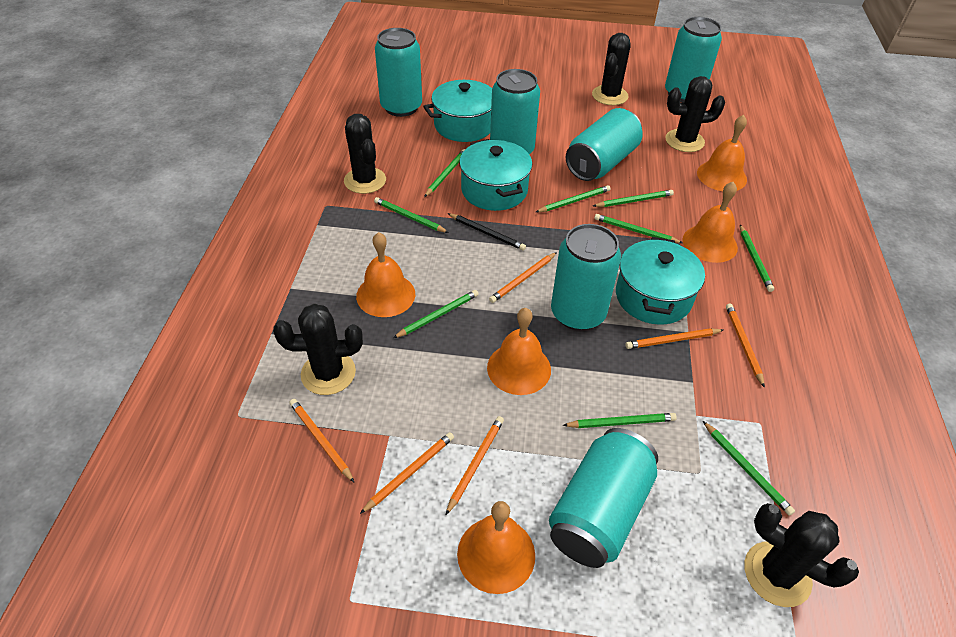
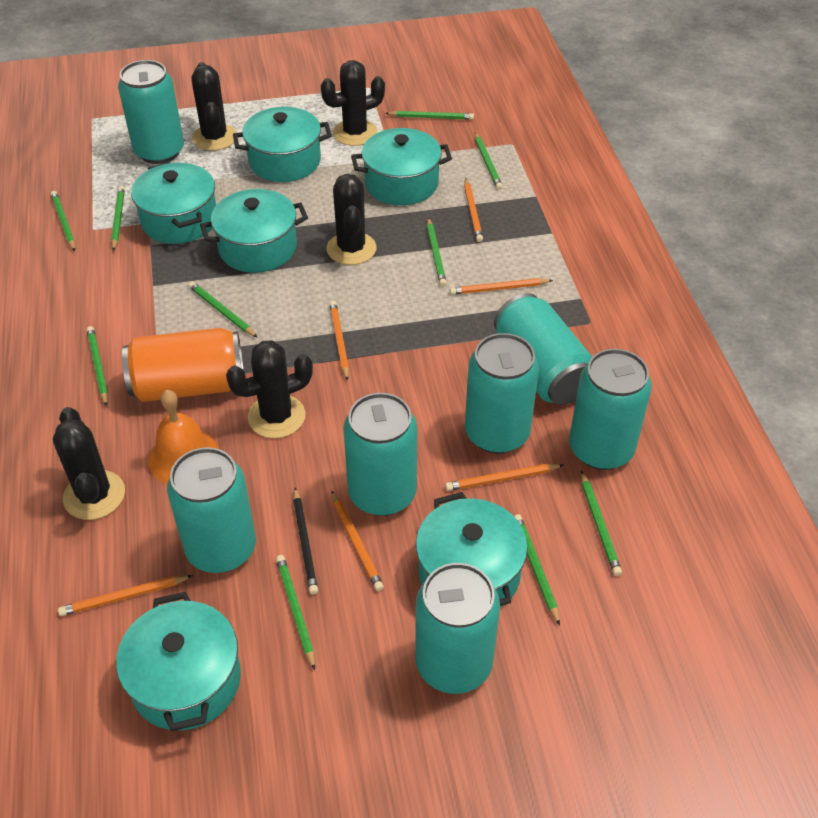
green pencil: 9 -> 10
orange bell: 5 -> 1
orange can: 0 -> 1
turquoise can: 6 -> 7
turquoise pot: 3 -> 6

